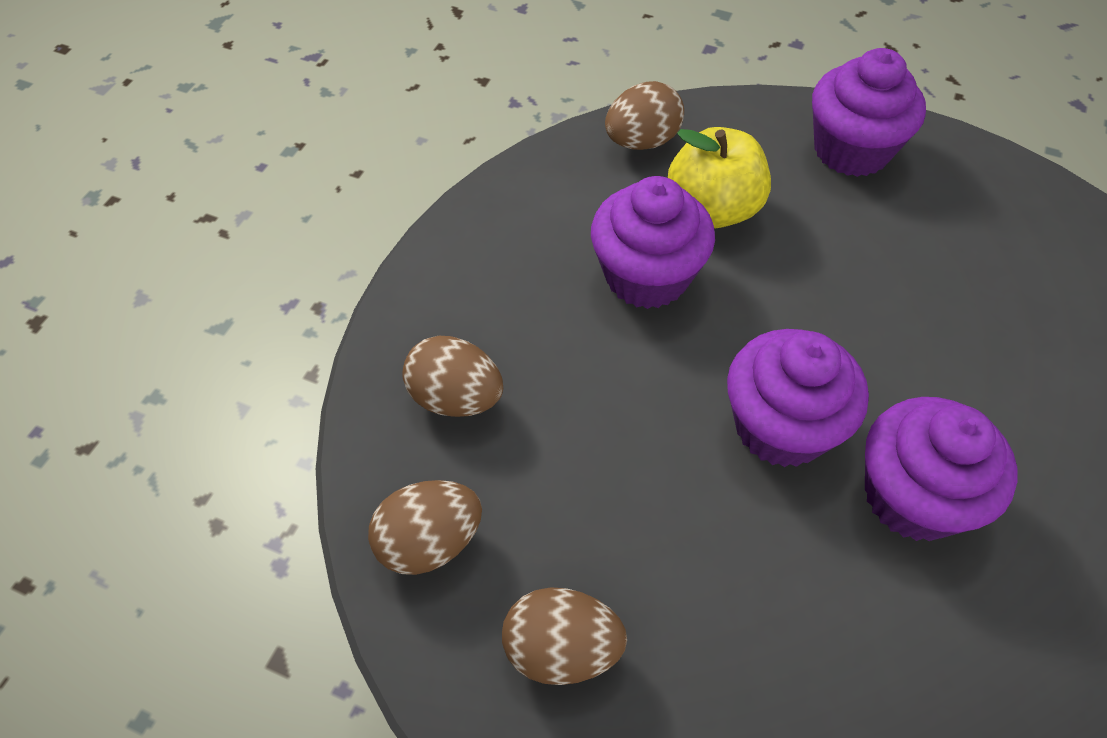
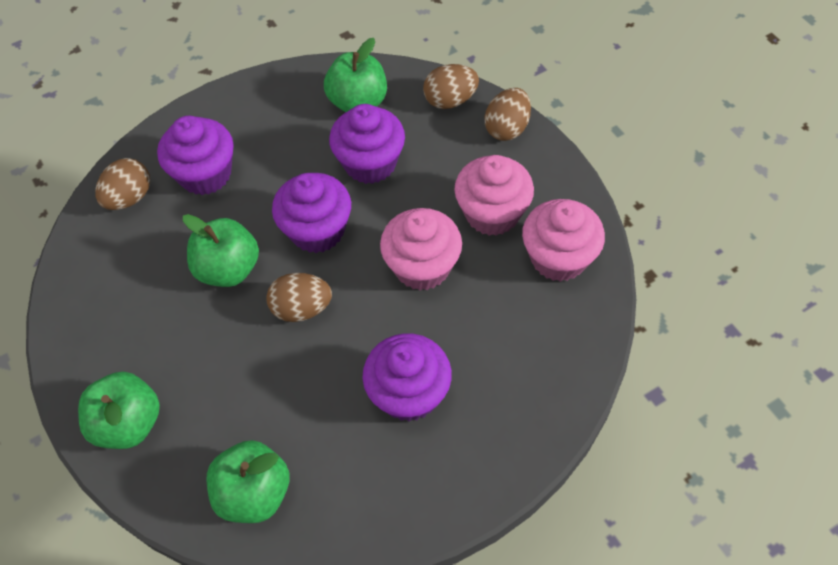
green apple: 0 -> 4
pink cupcake: 0 -> 3
yellow apple: 1 -> 0

